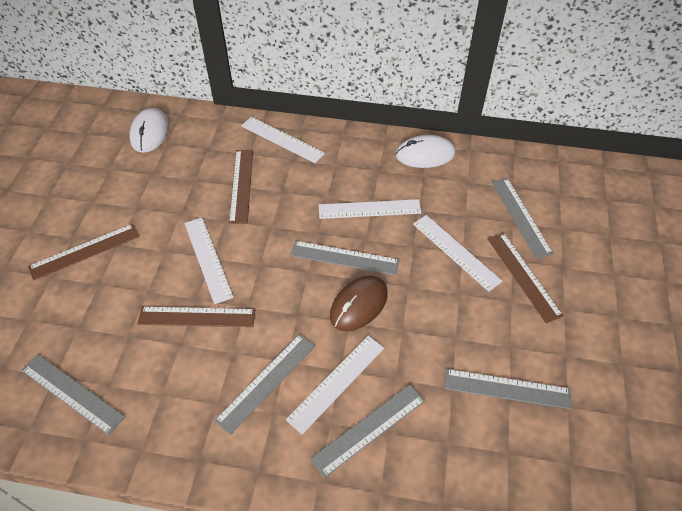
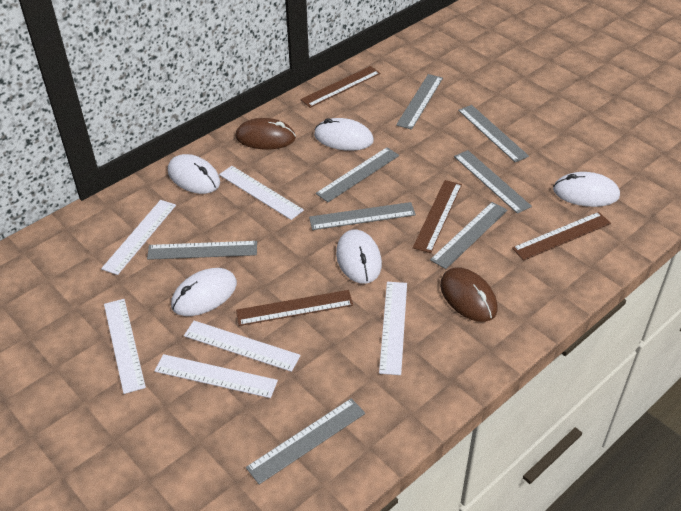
brown mouse: 1 -> 2
grey ruler: 6 -> 8
white mouse: 2 -> 5
white ruler: 5 -> 6

